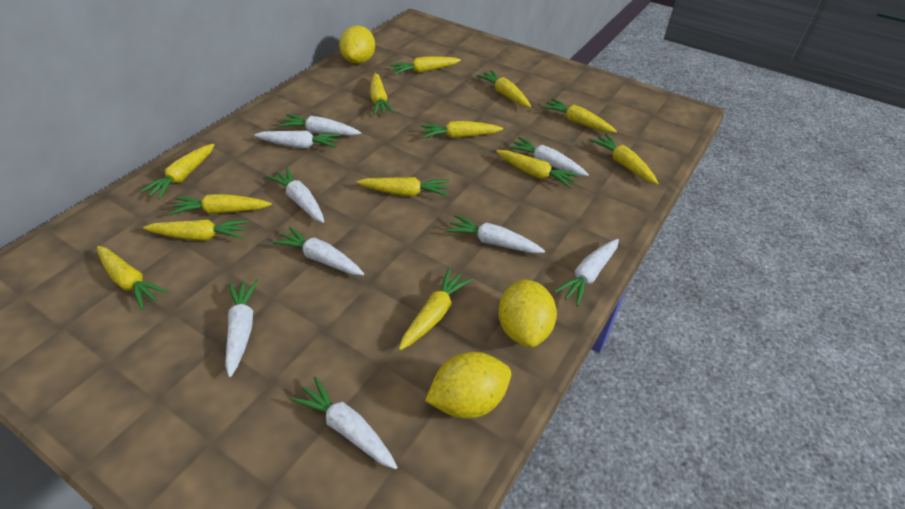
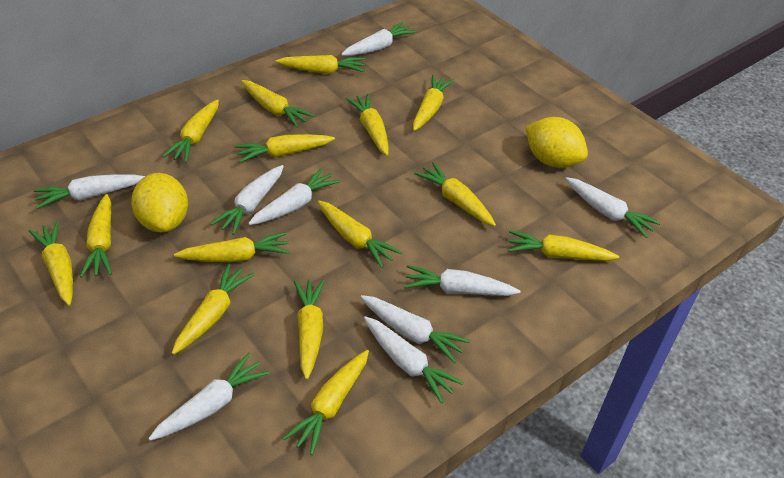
yellow carrot: 13 -> 15
yellow lemon: 3 -> 2

